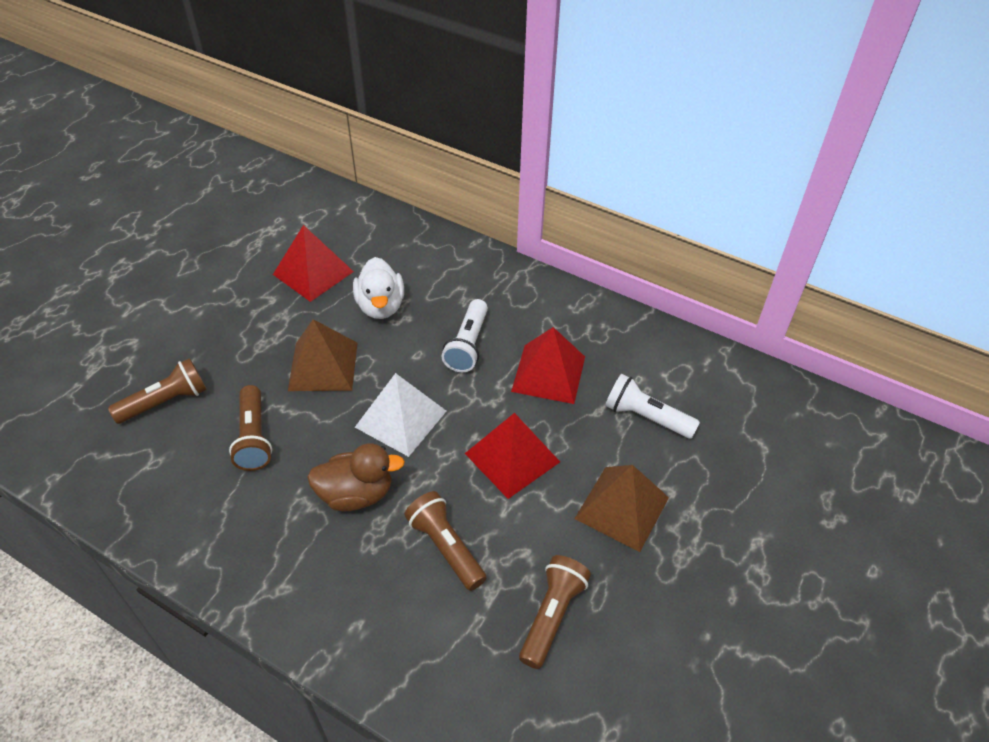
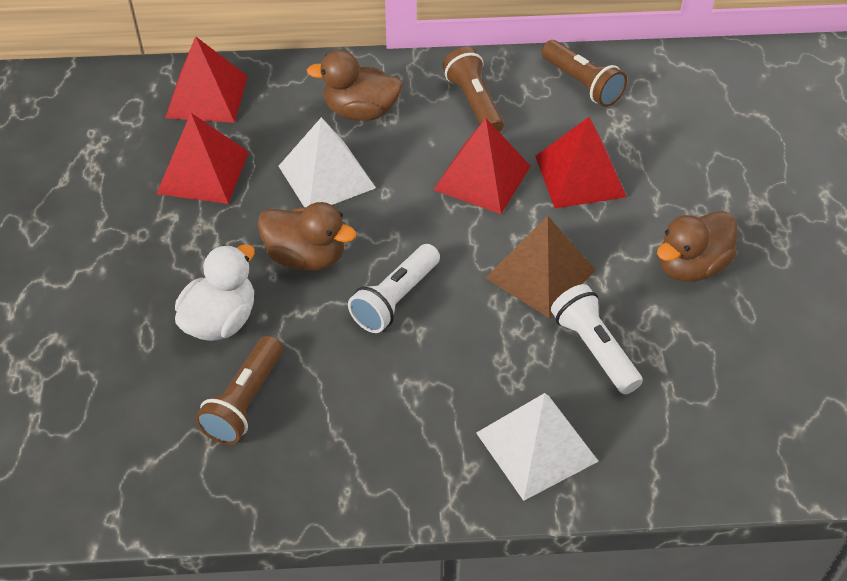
brown duck: 1 -> 3
brown flashlight: 4 -> 3
brown pyramid: 2 -> 1
red pyramid: 3 -> 4
white pyramid: 1 -> 2

